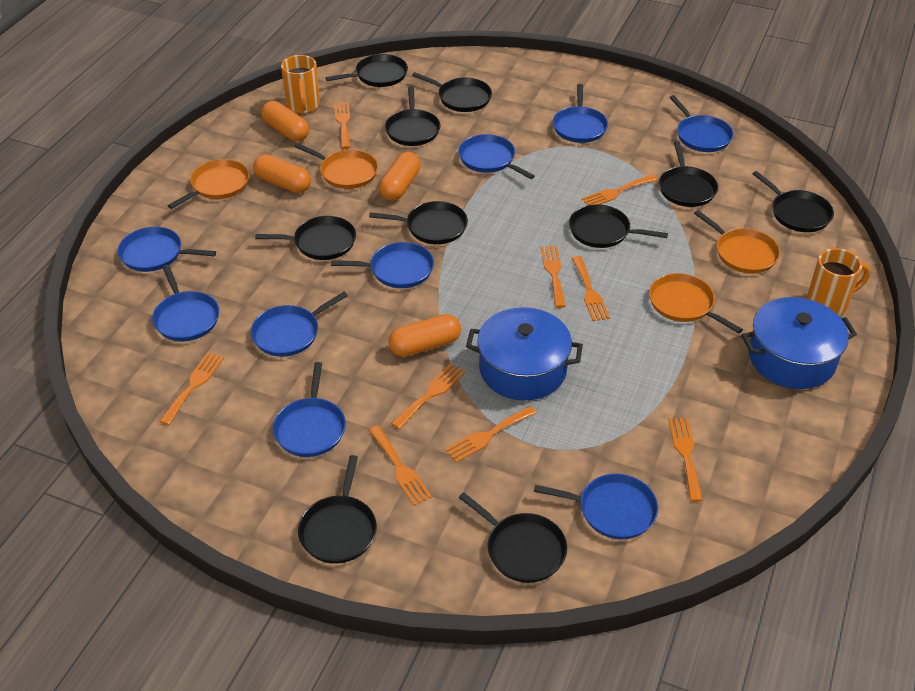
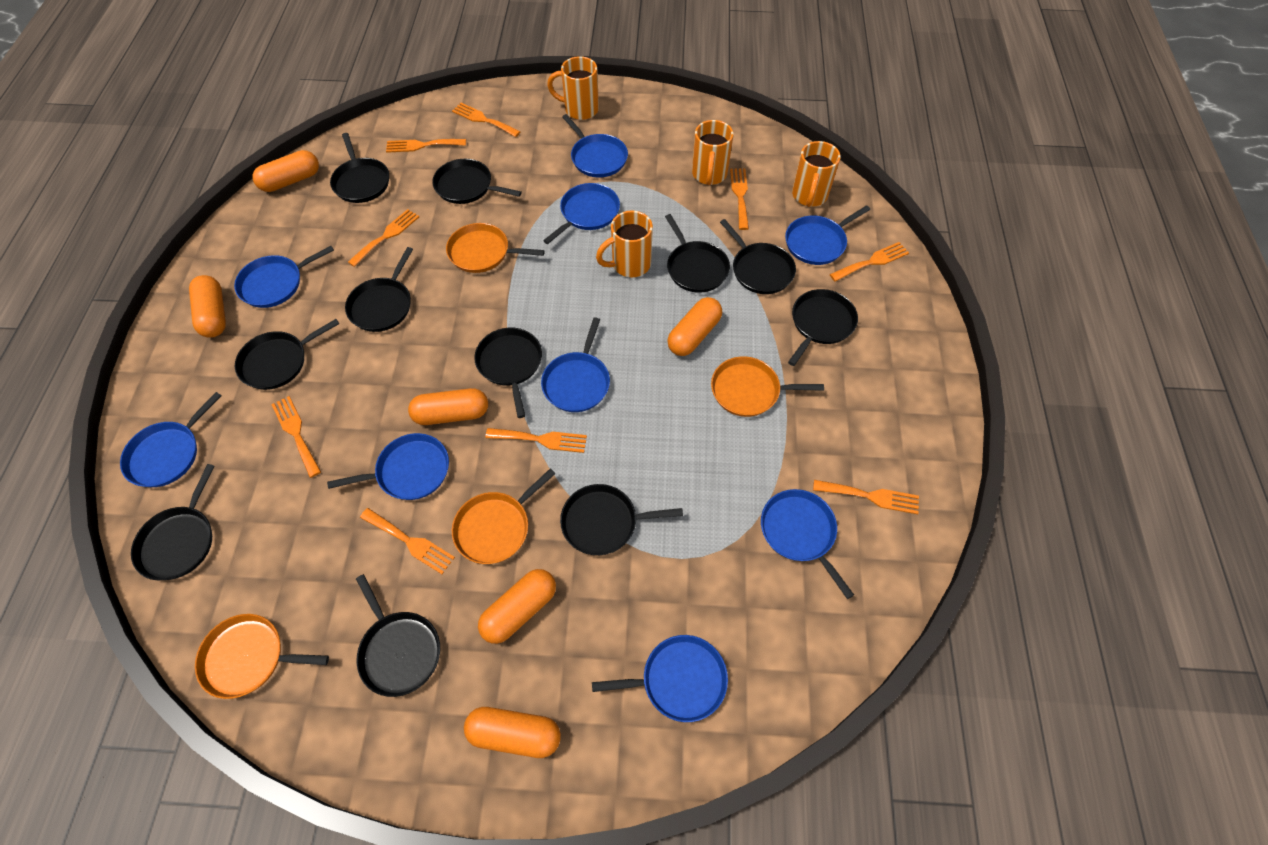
black pan: 10 -> 11
blue pot: 2 -> 0
orange capsule: 4 -> 6
orange mug: 2 -> 4

